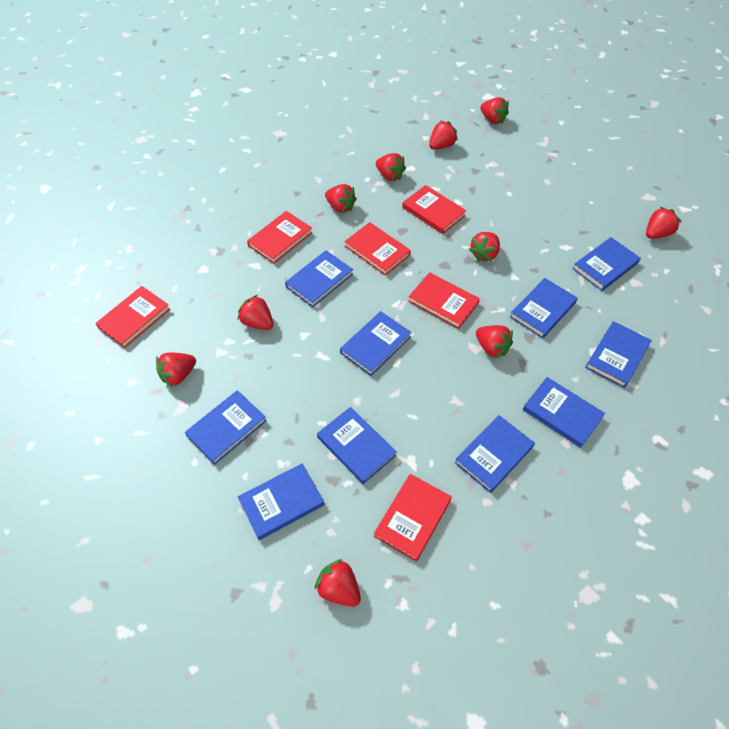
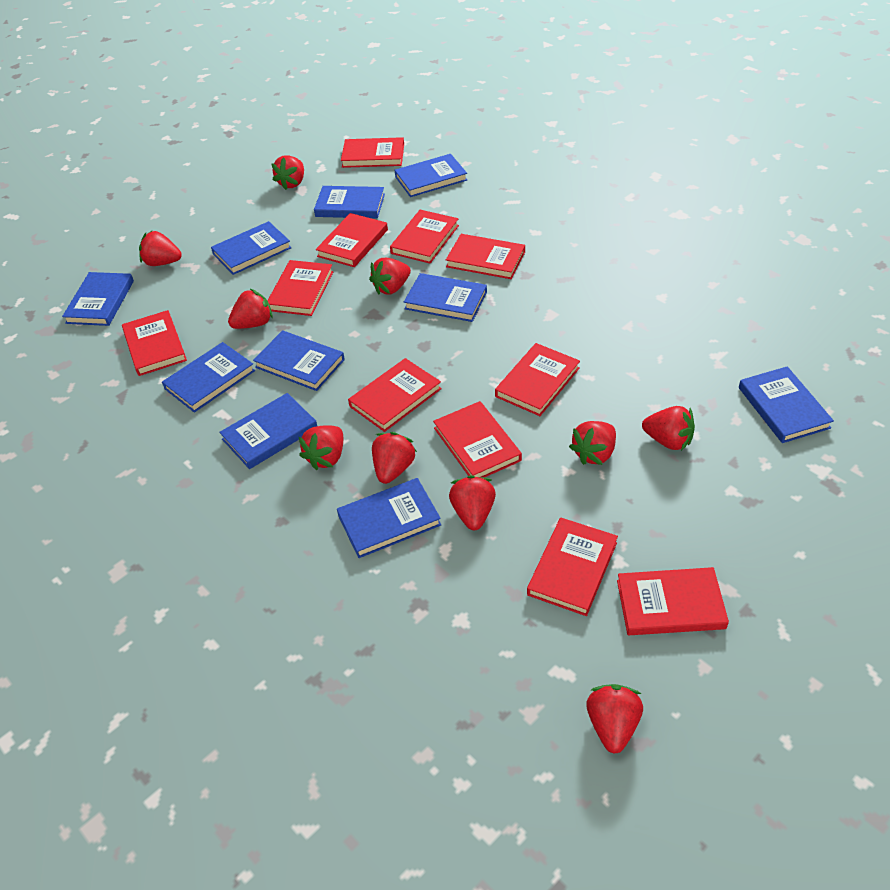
red book: 6 -> 11

